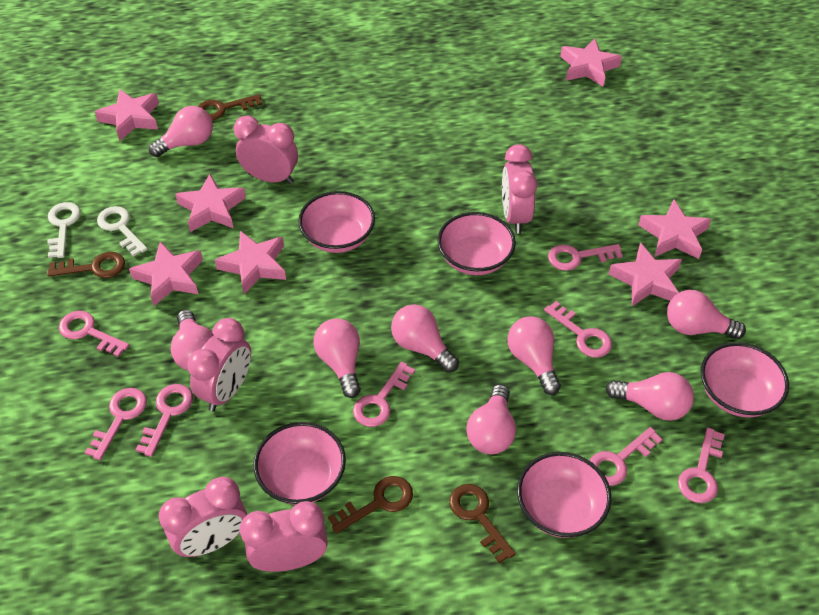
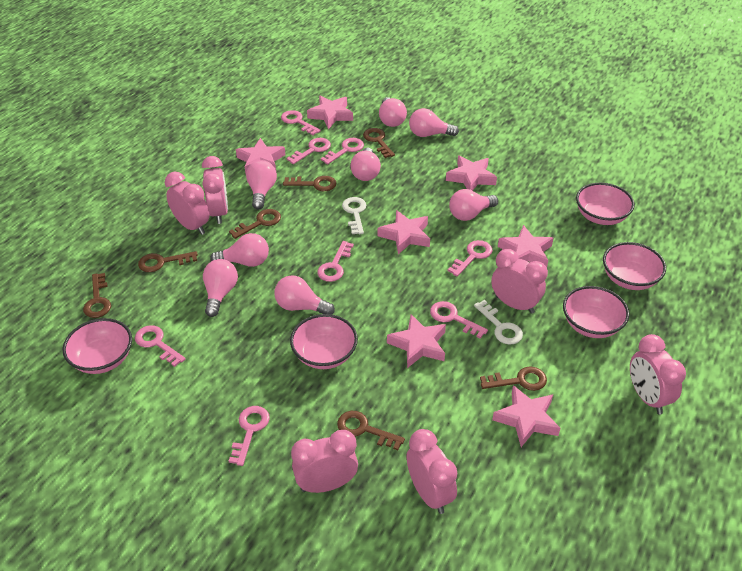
brown key: 4 -> 7
pink clock: 5 -> 6

